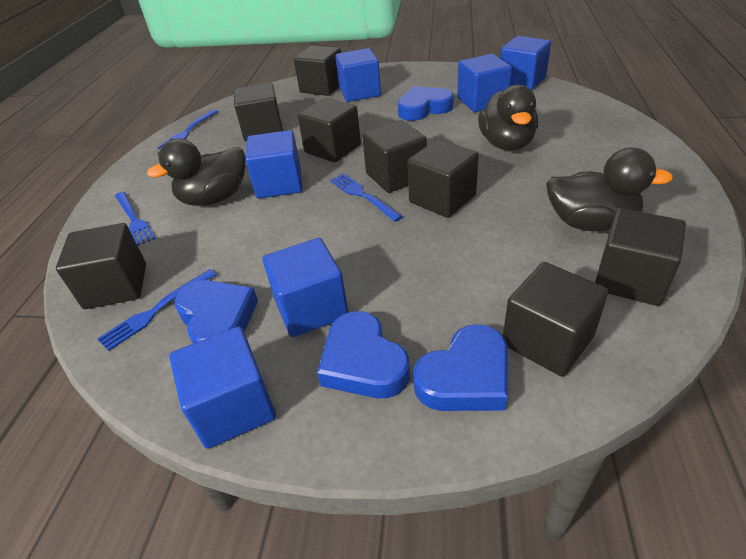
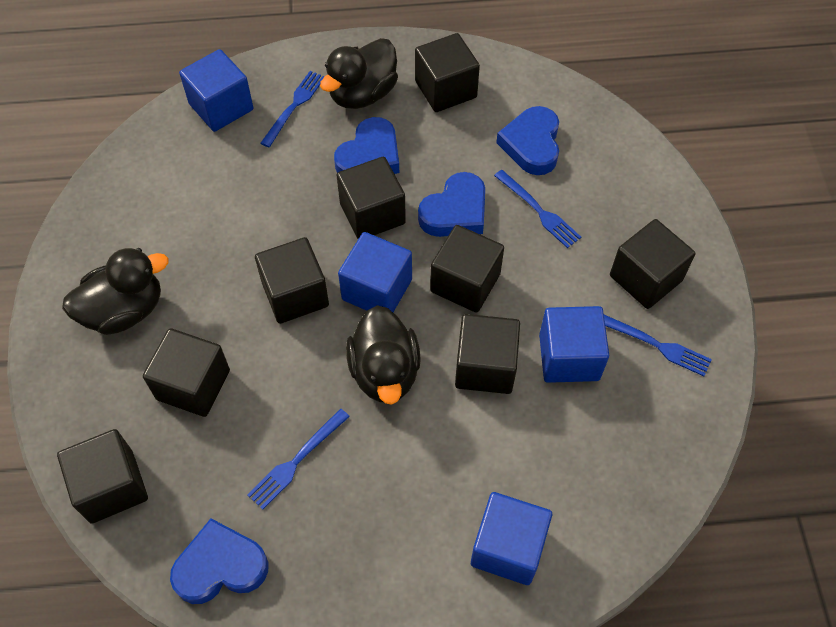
blue cube: 6 -> 4

